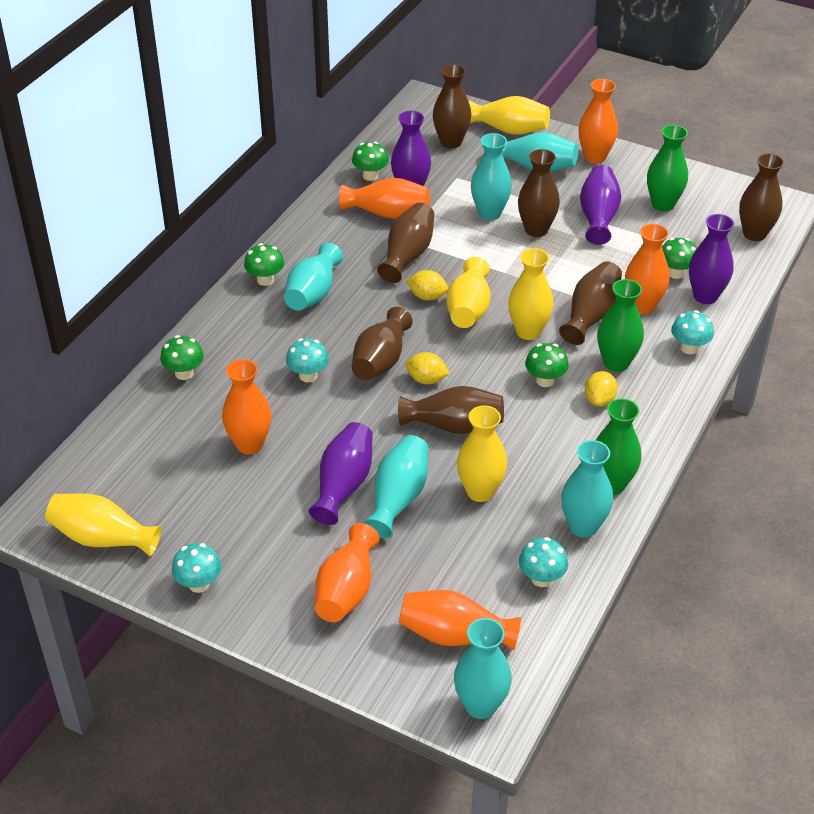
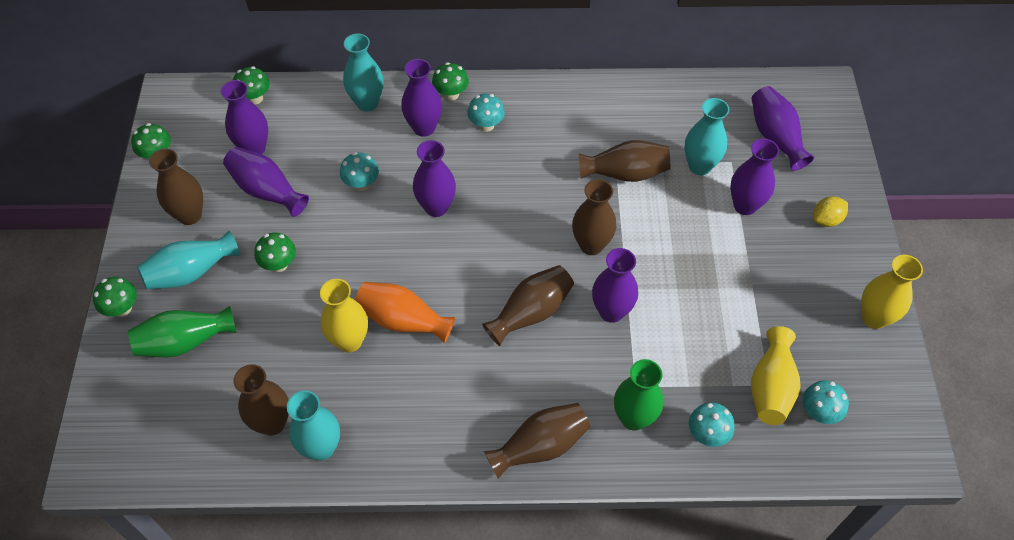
brown vase: 7 -> 6
green vase: 3 -> 2
orange vase: 6 -> 1
purple vase: 4 -> 7
turquoise vase: 6 -> 4
yellow lemon: 3 -> 1
yellow vase: 5 -> 3

